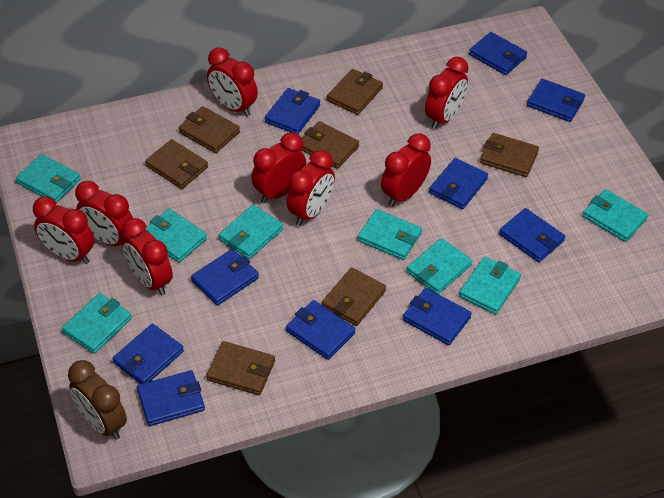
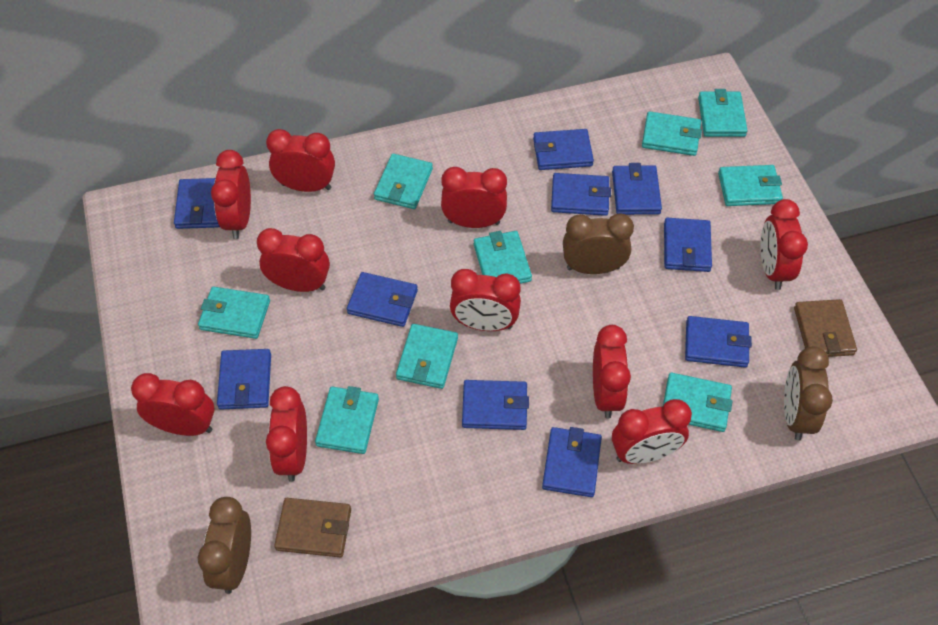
brown clock: 1 -> 3
brown wallet: 7 -> 2
red clock: 8 -> 10
turquoise wallet: 8 -> 9

